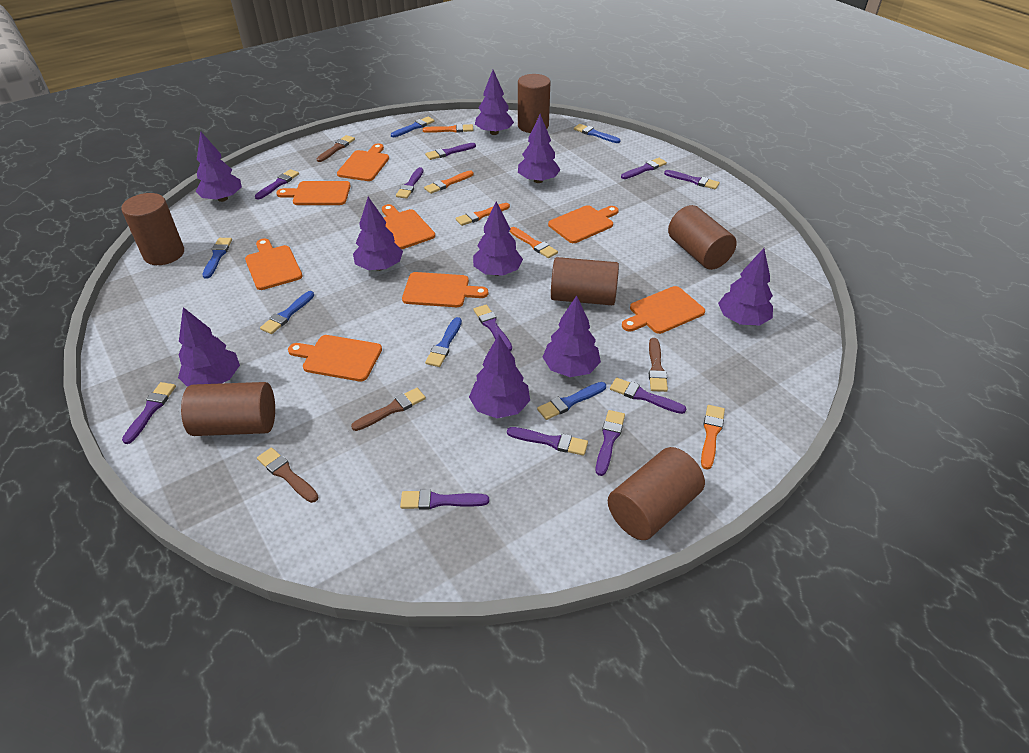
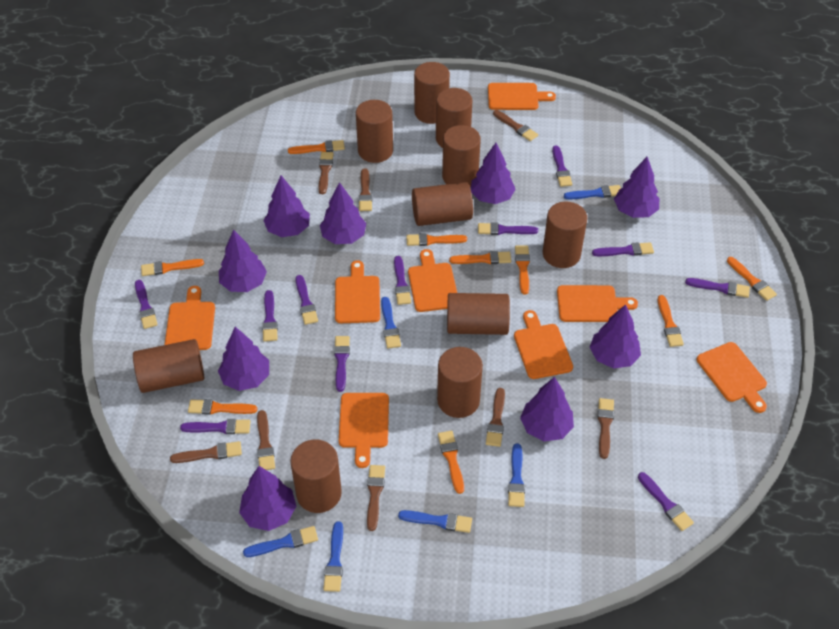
brown brush: 4 -> 8
brown cylinder: 6 -> 10
orange brush: 5 -> 9

